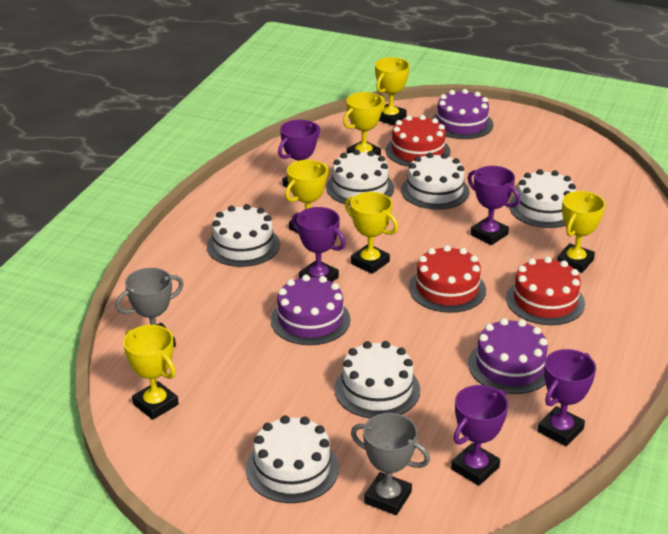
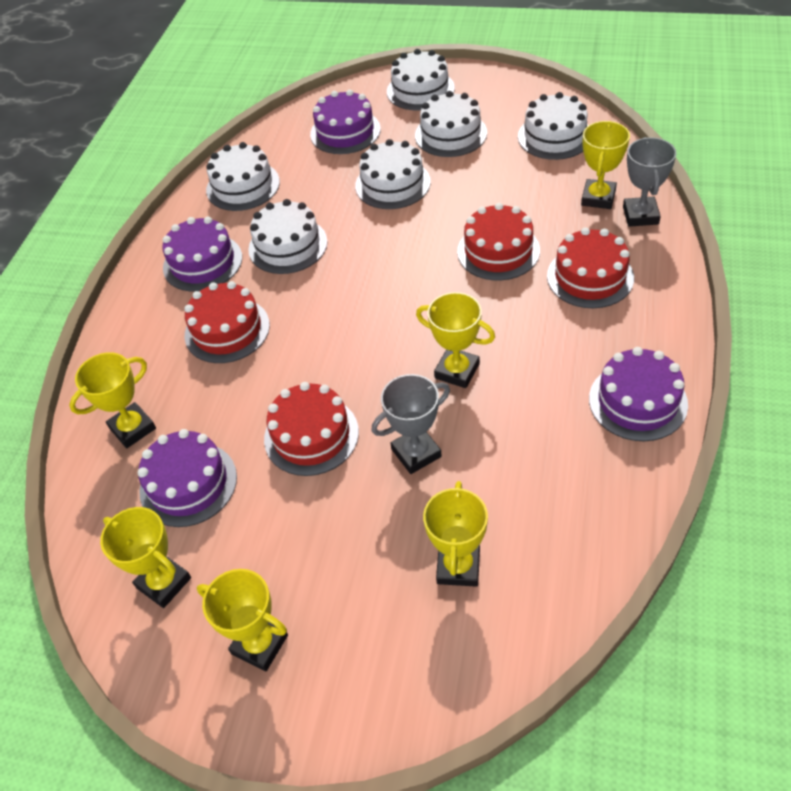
purple cake: 3 -> 4
purple trophy: 5 -> 0
red cake: 3 -> 4

